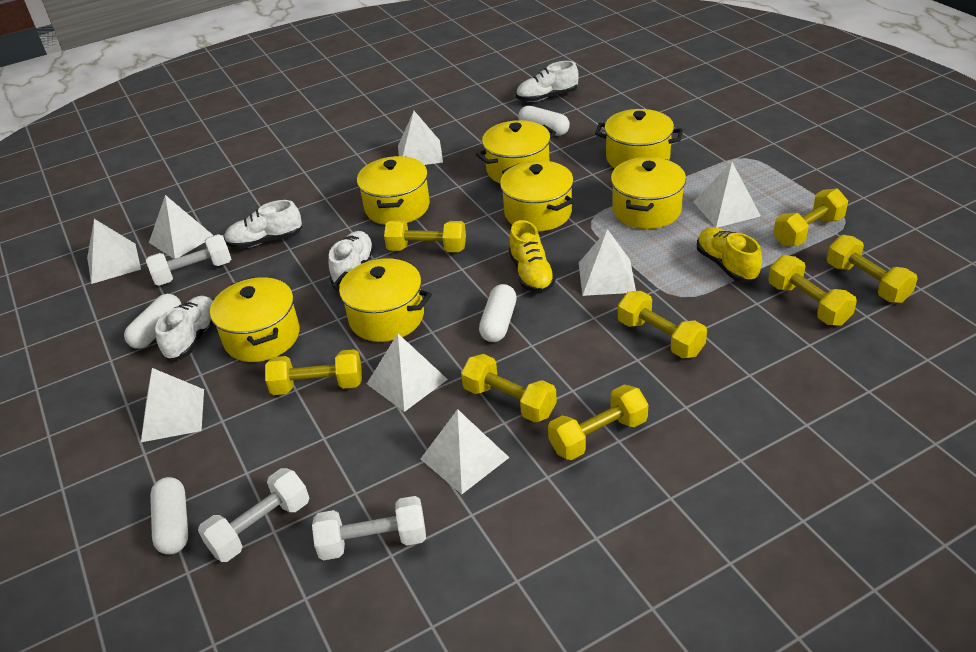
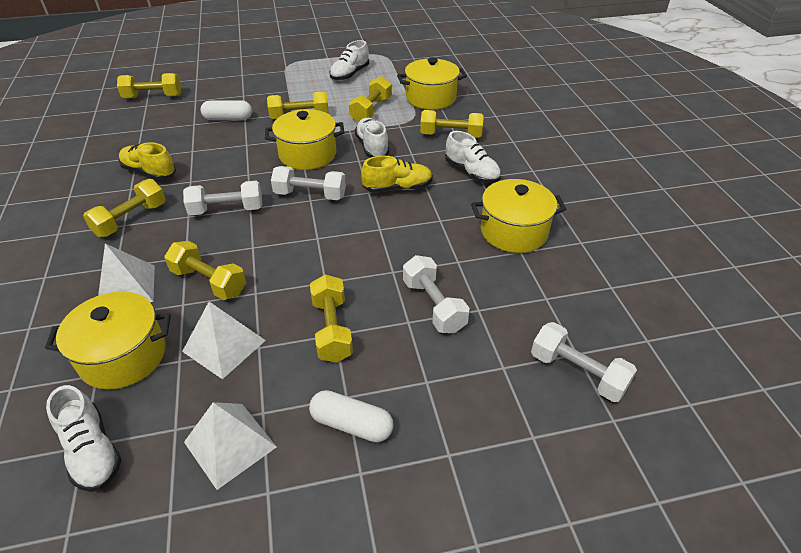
white capsule: 4 -> 2
white dumbbell: 3 -> 4
white pyramid: 8 -> 3
yellow dumbbell: 8 -> 7
yellow pot: 7 -> 4

